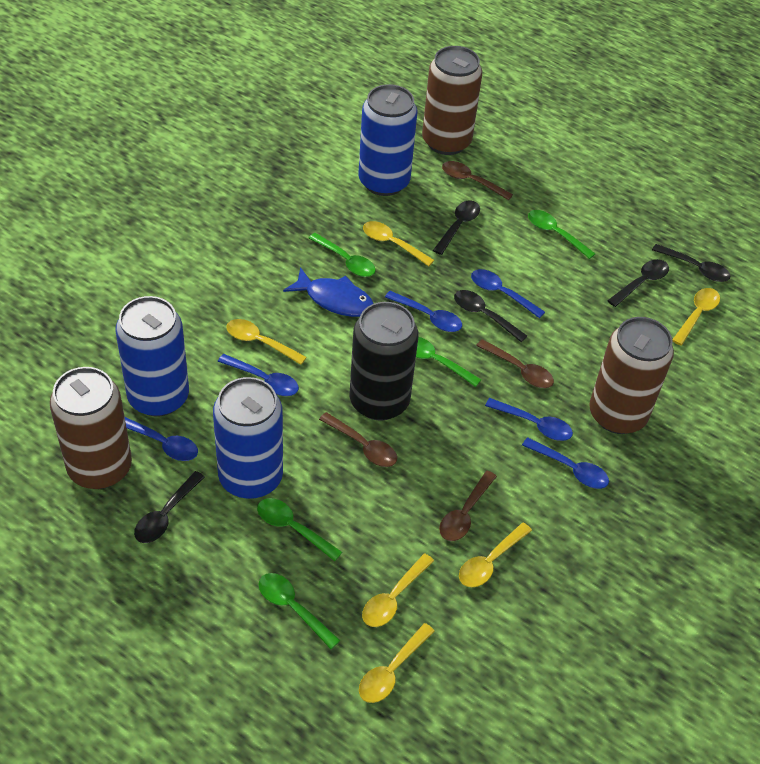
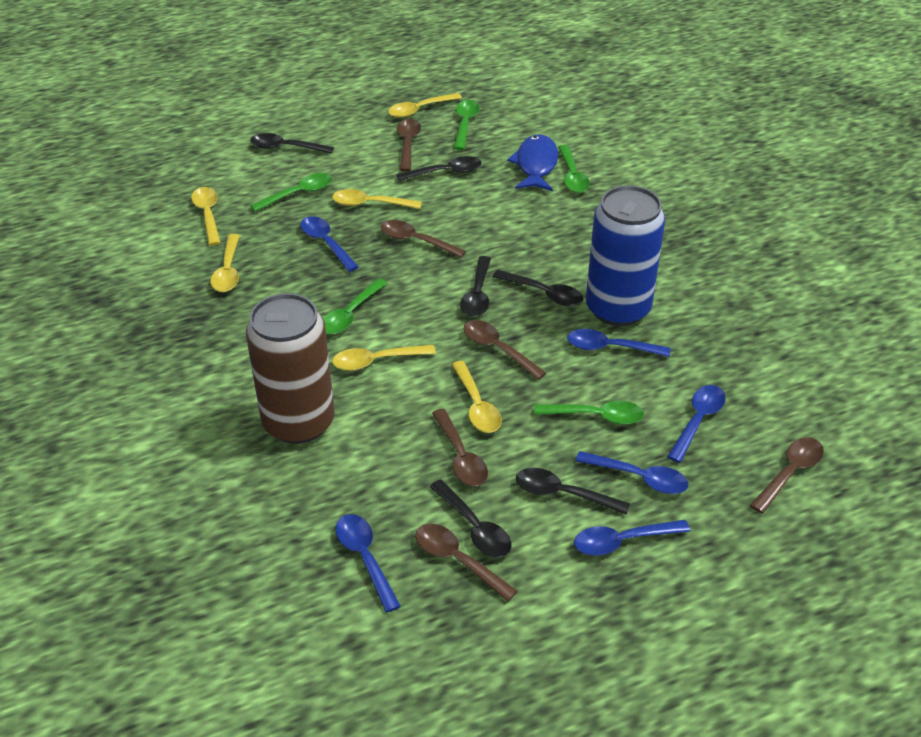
black can: 1 -> 0
black spoon: 5 -> 6
blue can: 3 -> 1
brown can: 3 -> 1
brown spoon: 4 -> 6

